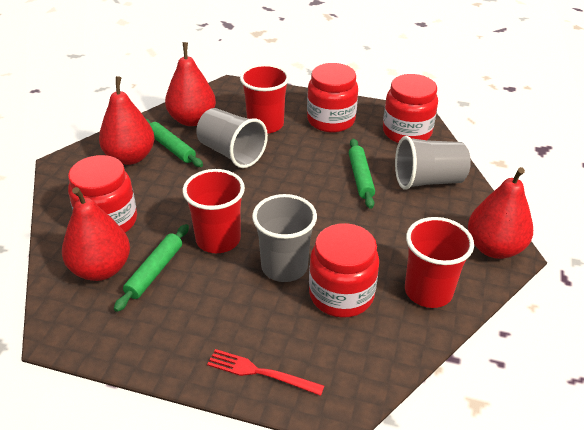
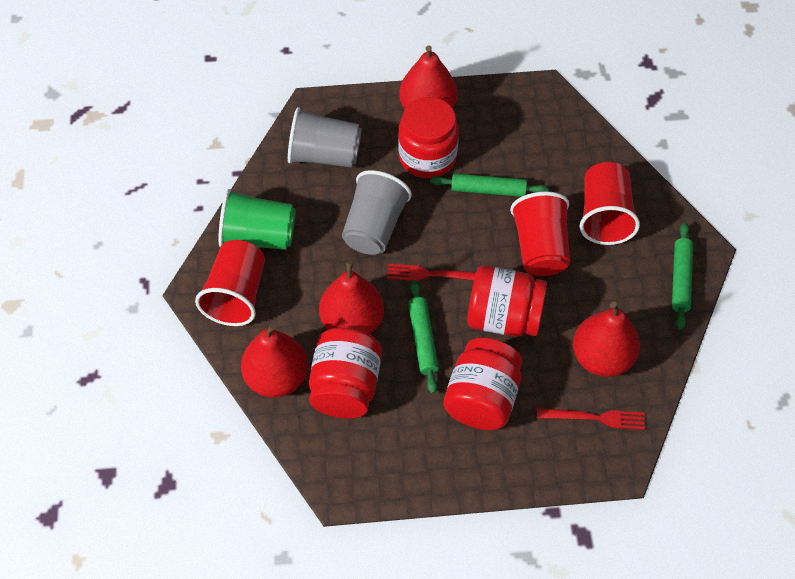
green cup: 0 -> 1
grey cup: 3 -> 2
red fork: 1 -> 2

